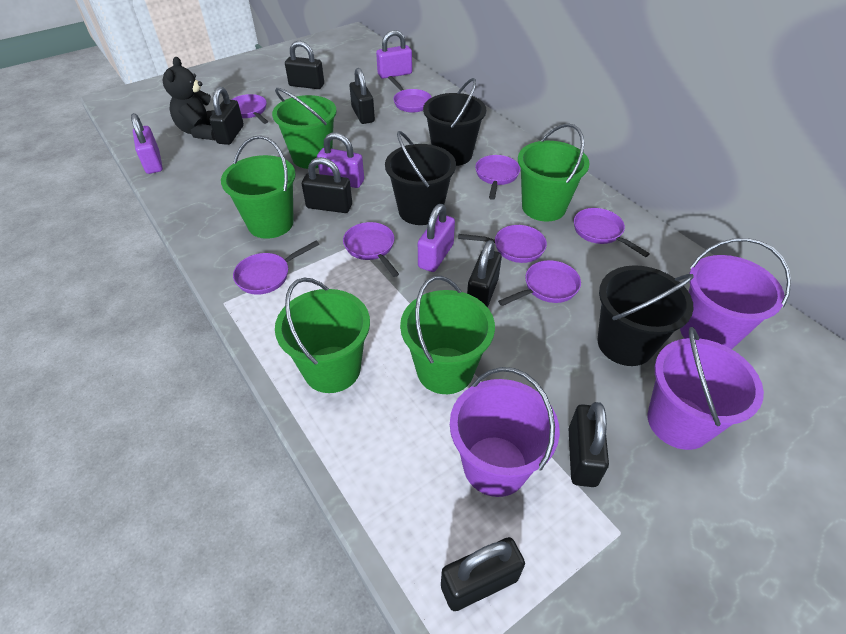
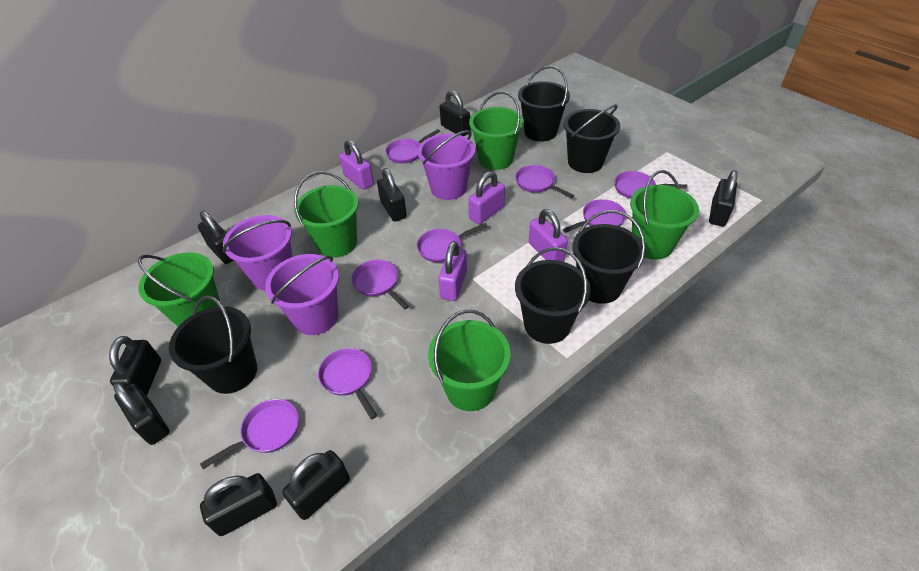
black bucket: 3 -> 5
black padlock: 7 -> 8
black teddy bear: 1 -> 0

